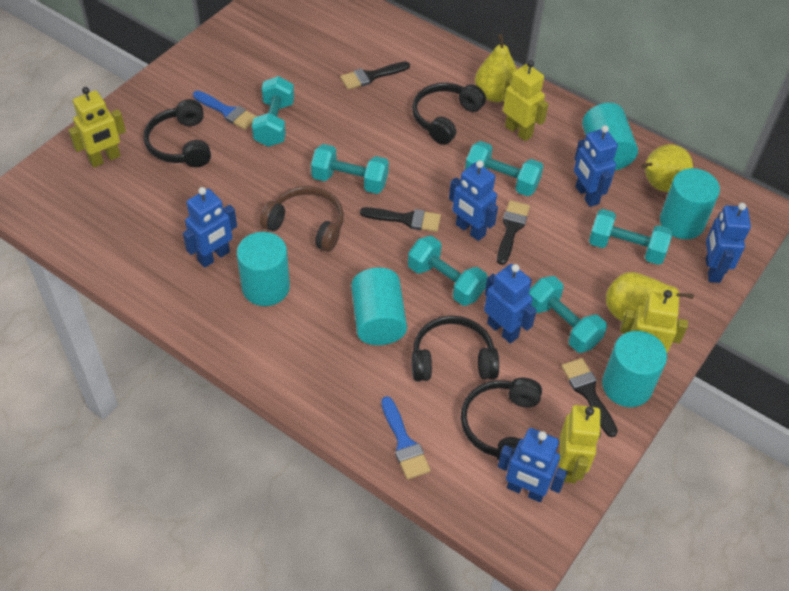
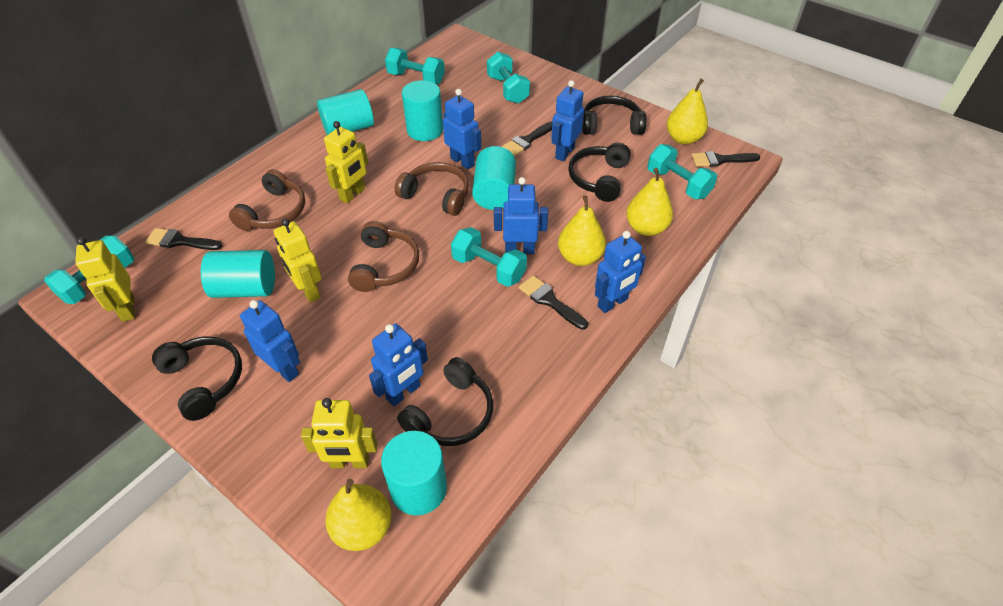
blue brush: 2 -> 0
brown headphones: 1 -> 3
turquoise dumbbell: 6 -> 5
yellow pear: 3 -> 4

